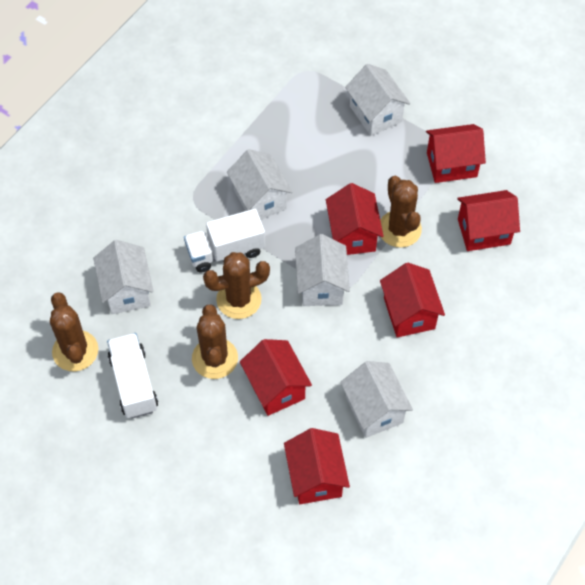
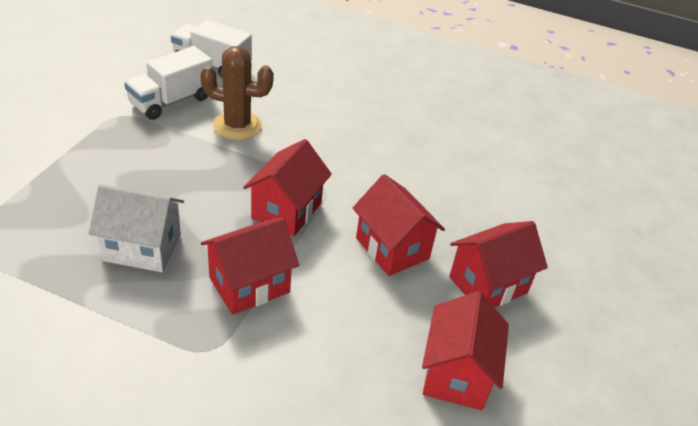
brown cactus: 4 -> 1
red house: 6 -> 5
white house: 5 -> 1

